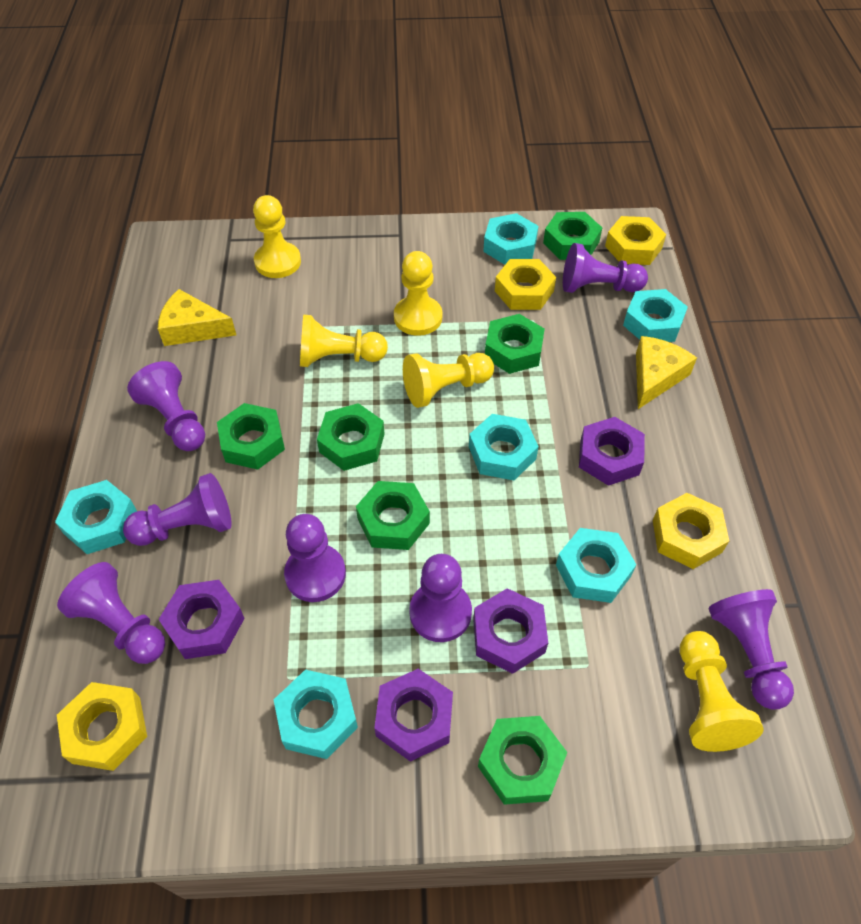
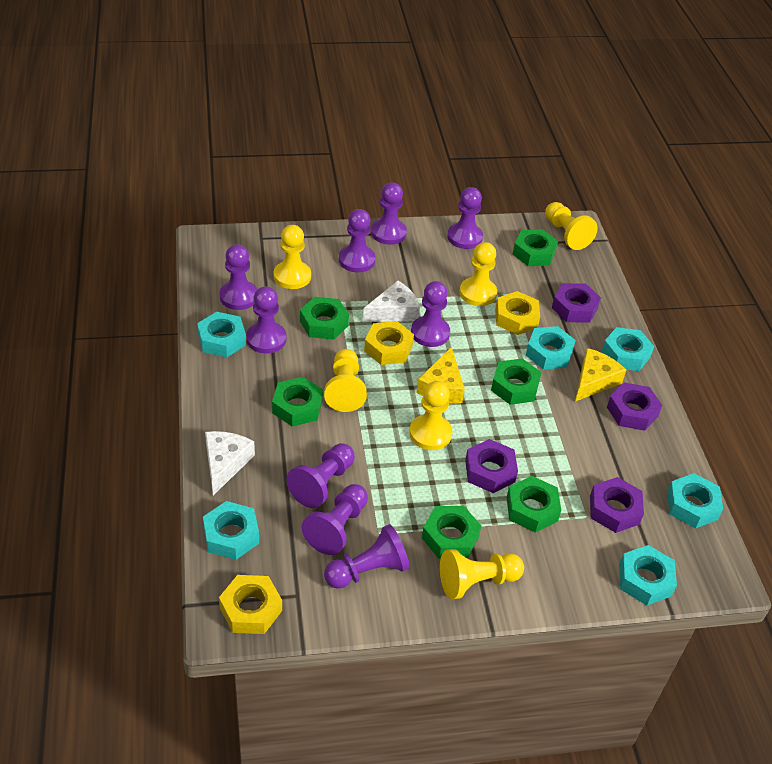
purple pawn: 7 -> 9
white cheese: 0 -> 2
yellow nut: 4 -> 3
yellow pawn: 5 -> 6

